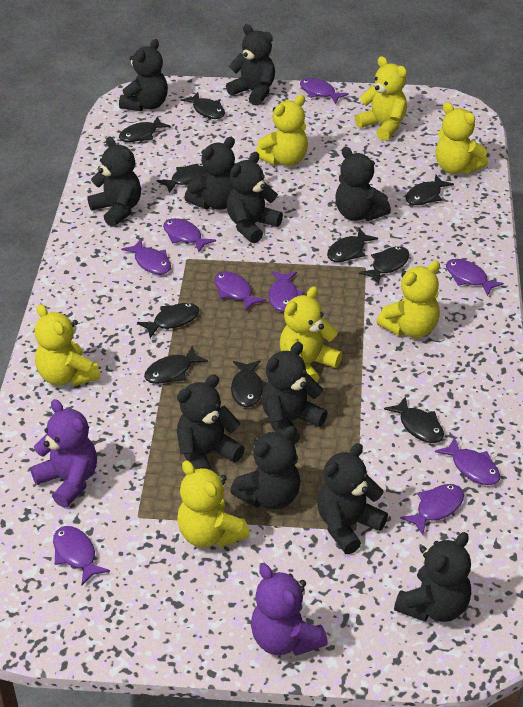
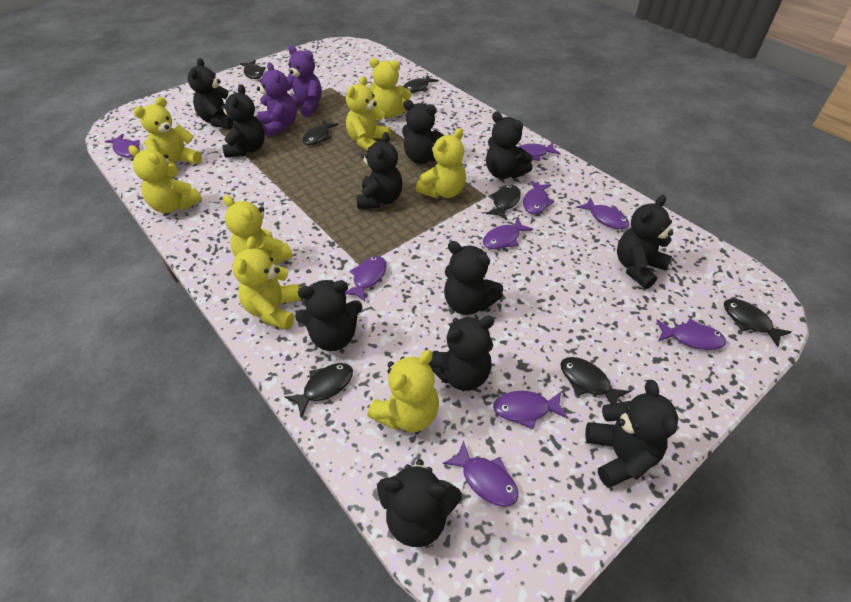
black fish: 10 -> 7
yellow teddy bear: 7 -> 8

